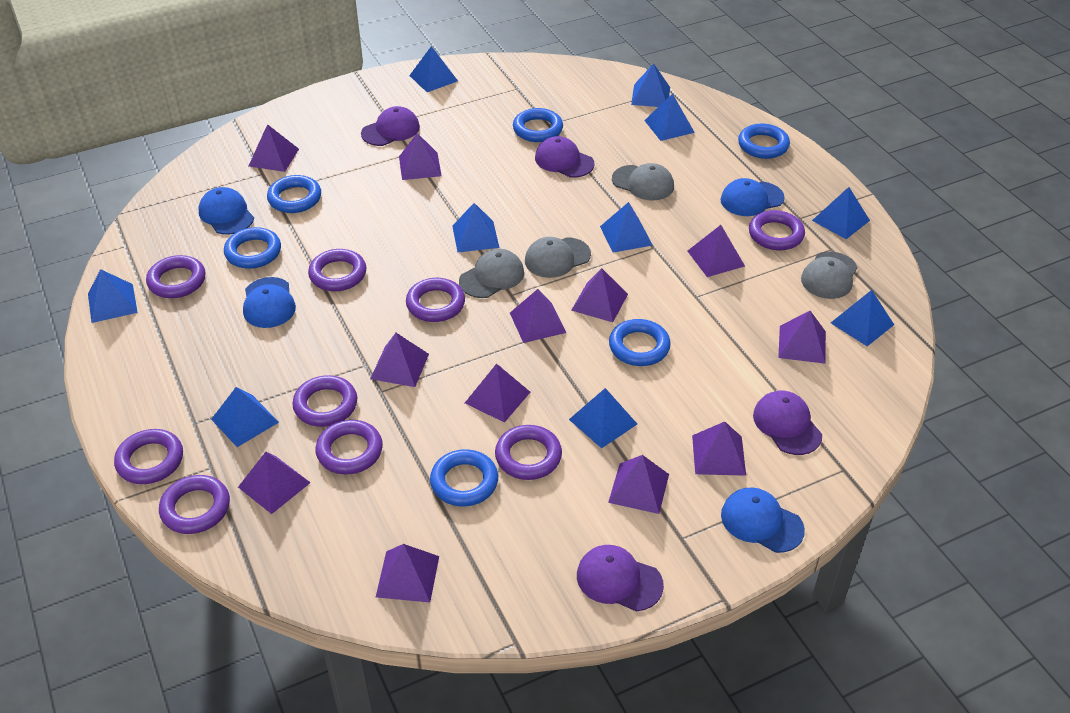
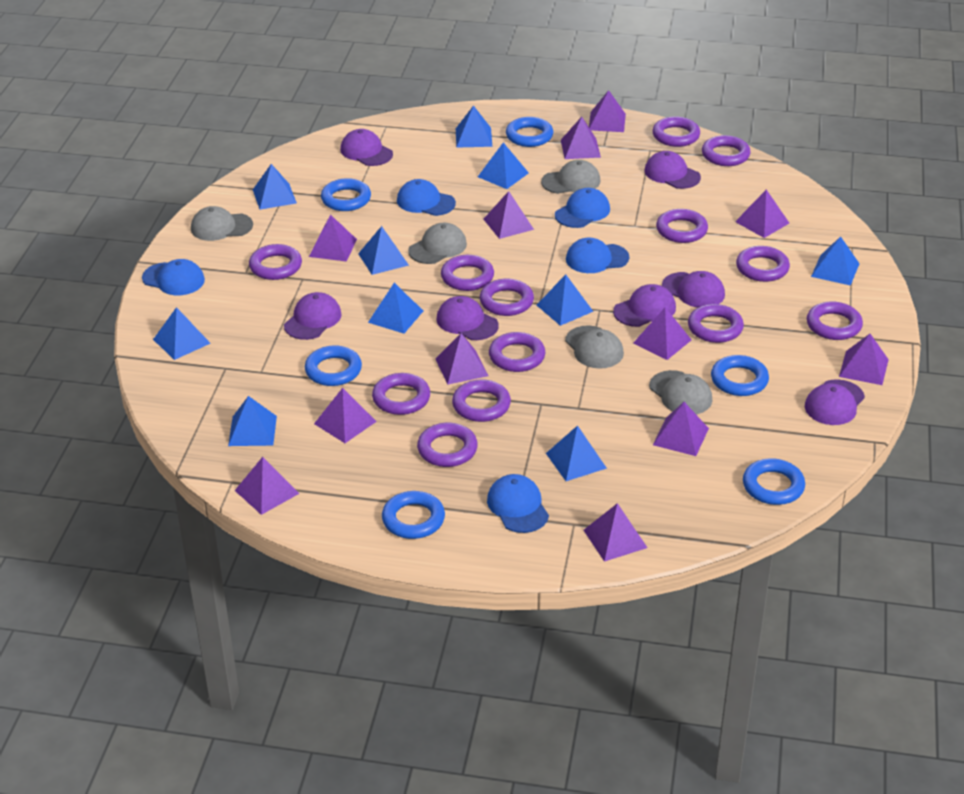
blue cap: 4 -> 5
grey cap: 4 -> 5
purple cap: 4 -> 7
purple ring: 9 -> 13

